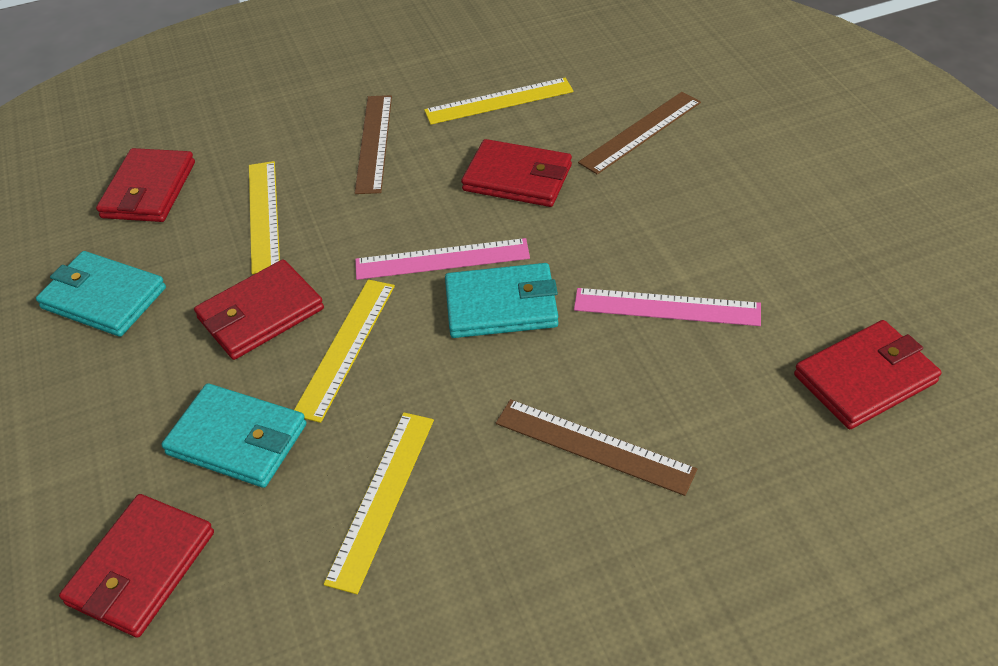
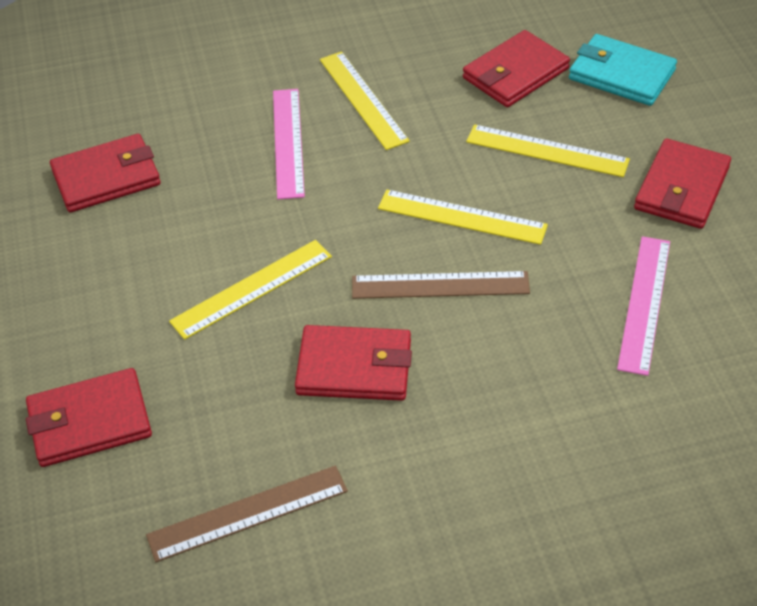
brown ruler: 3 -> 2
turquoise wallet: 3 -> 1

